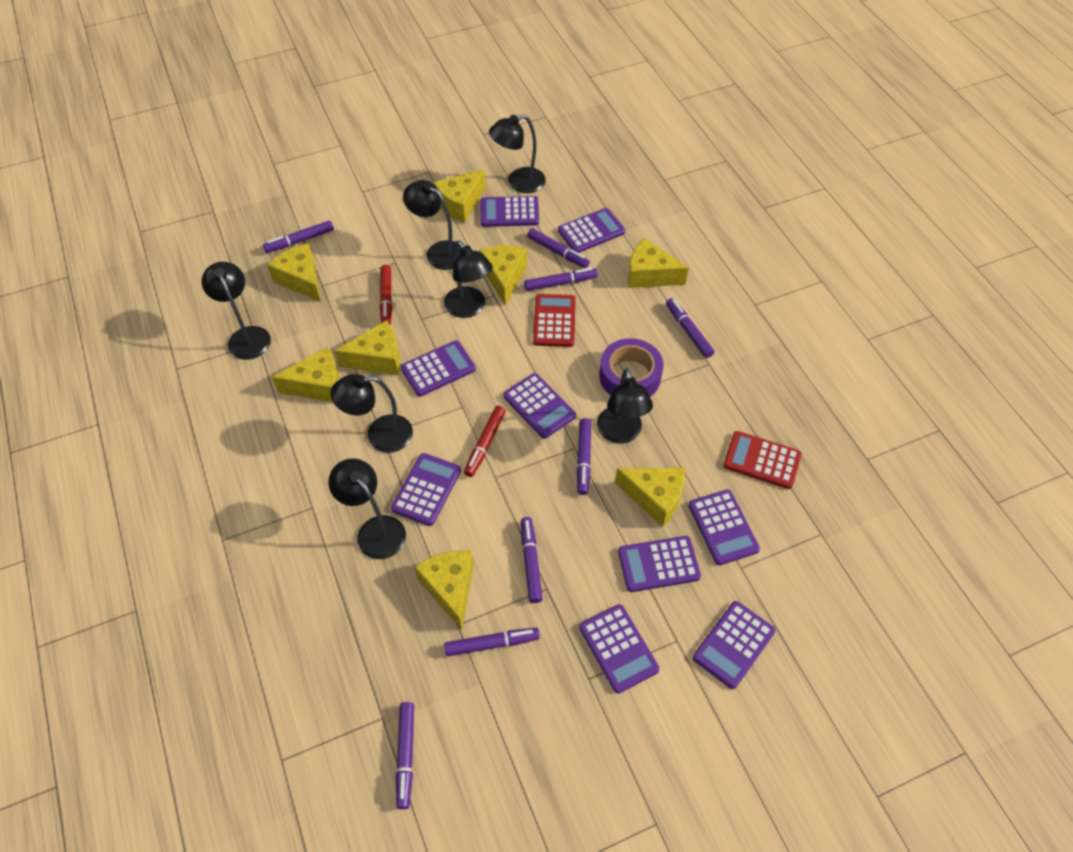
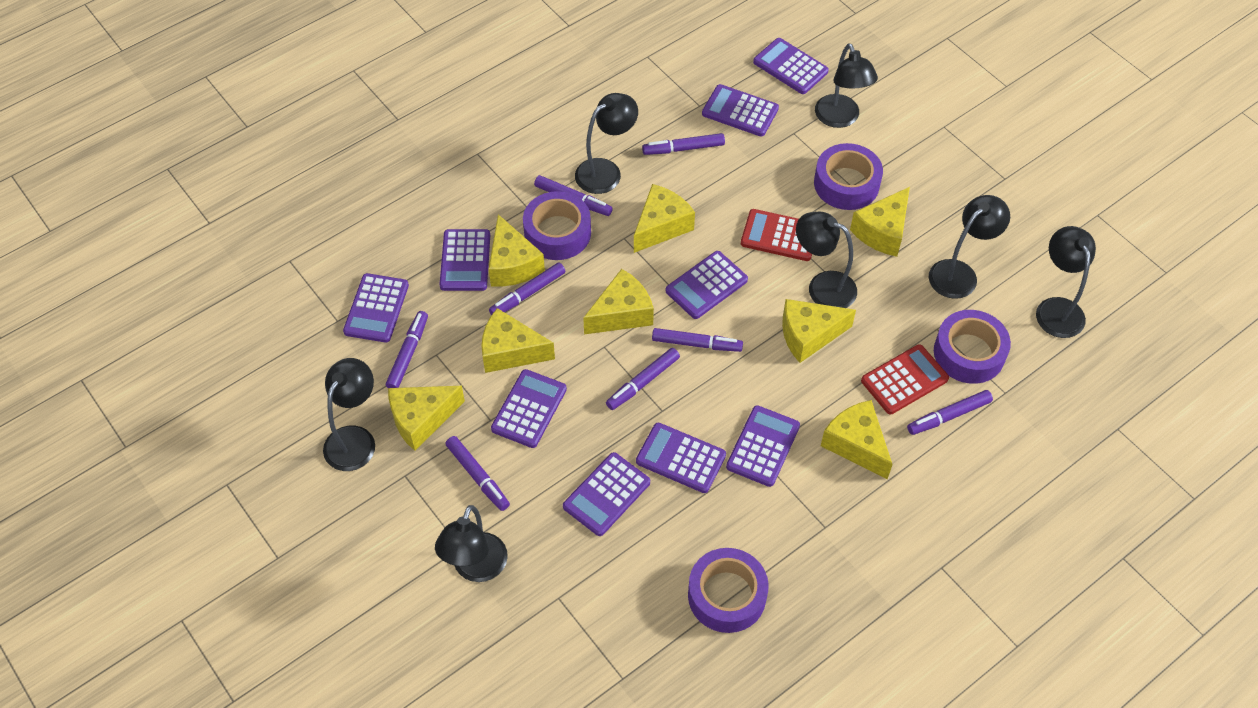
purple tape: 1 -> 4
red marker: 2 -> 0

